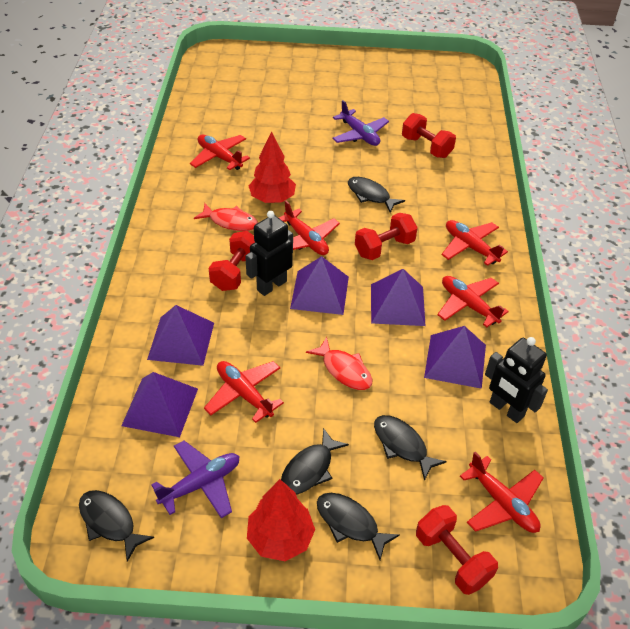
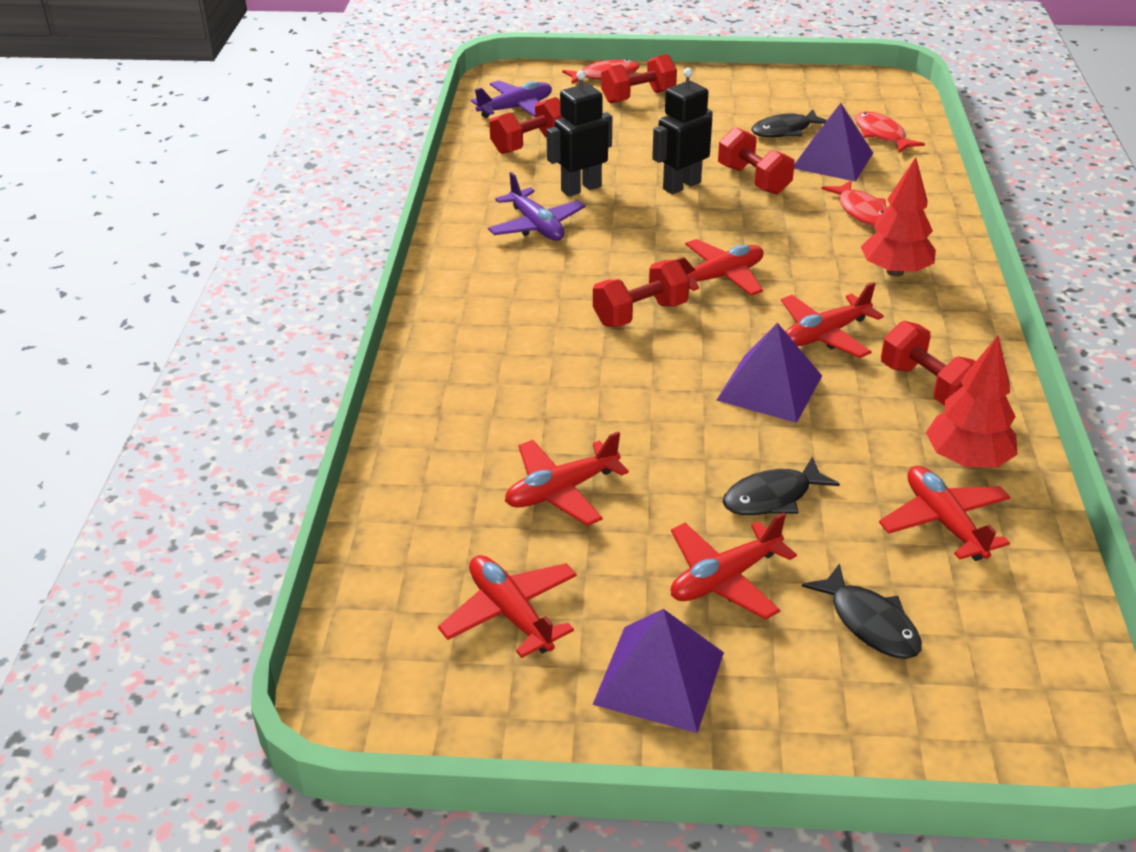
black fish: 5 -> 3
purple pyramid: 5 -> 3
red dumbbell: 4 -> 5
red fish: 2 -> 3

